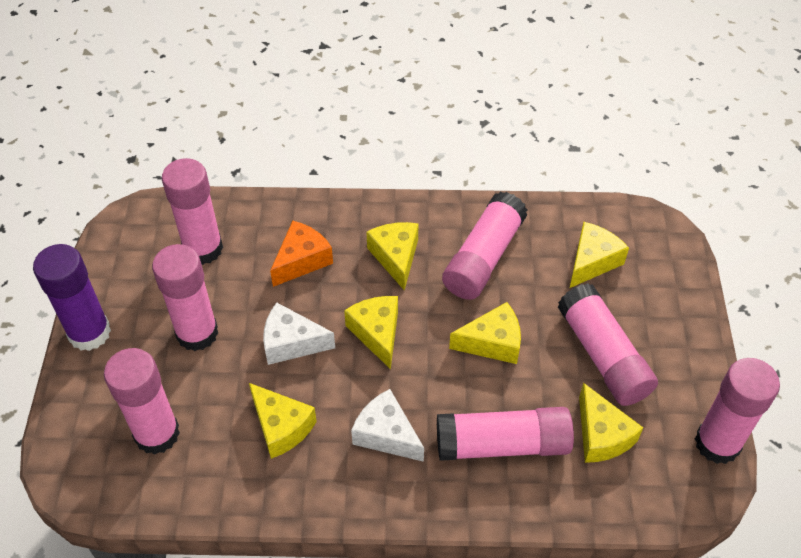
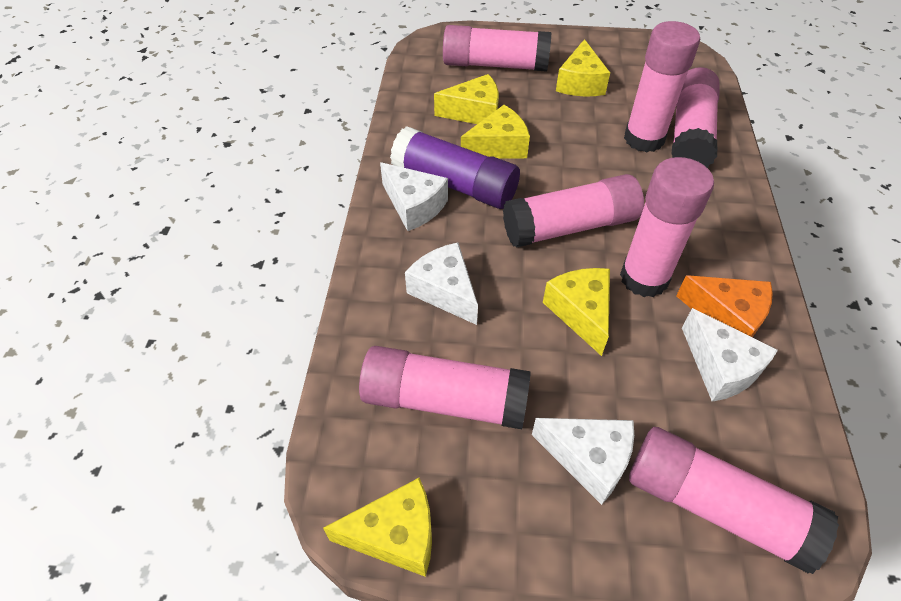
white cheese: 2 -> 4
yellow cheese: 6 -> 5

